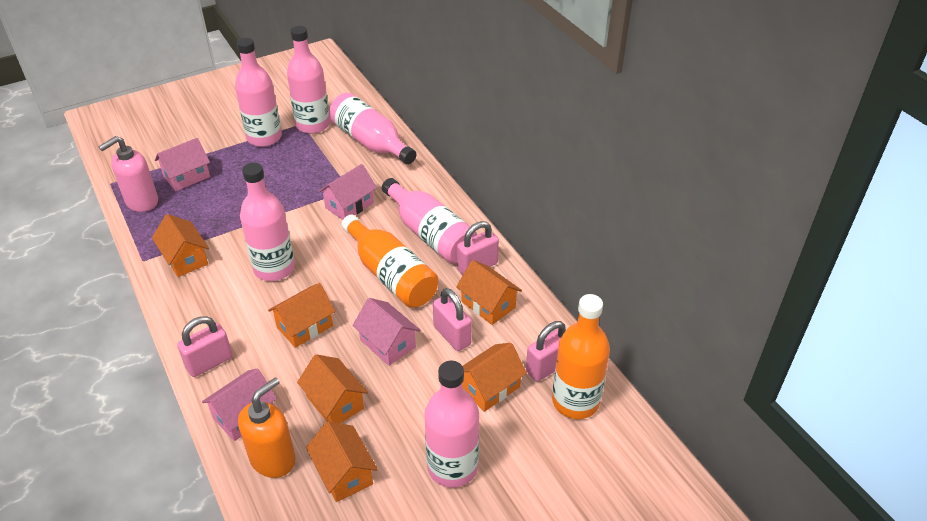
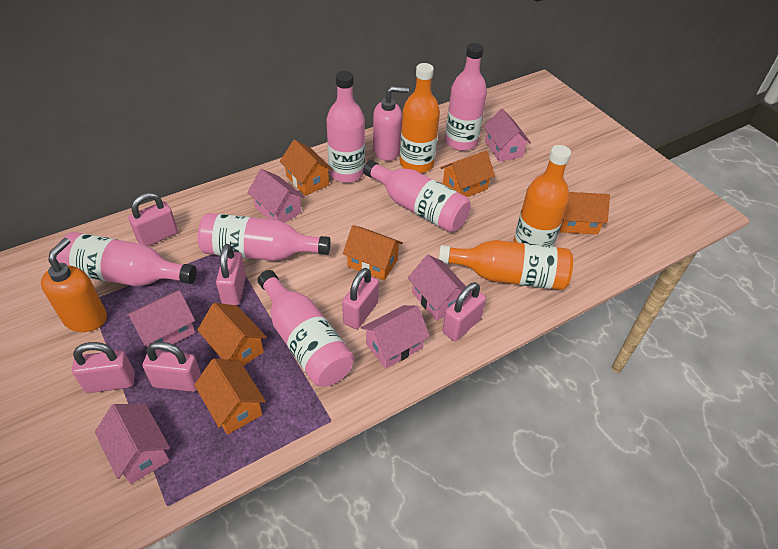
orange bottle: 2 -> 3
pink house: 4 -> 6
pink padlock: 4 -> 6

